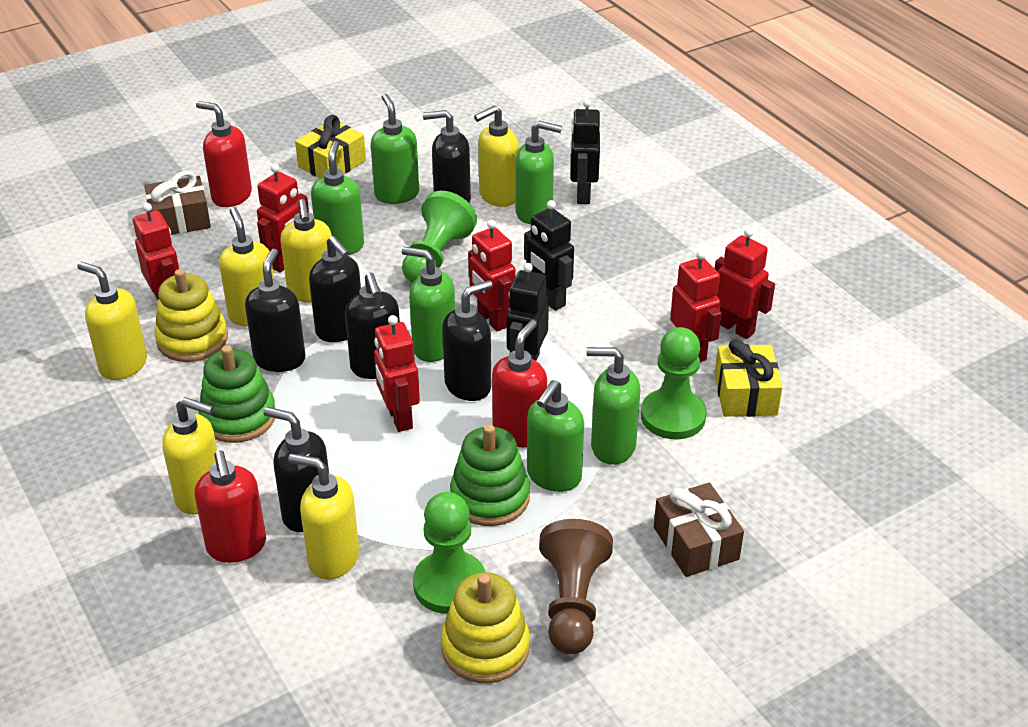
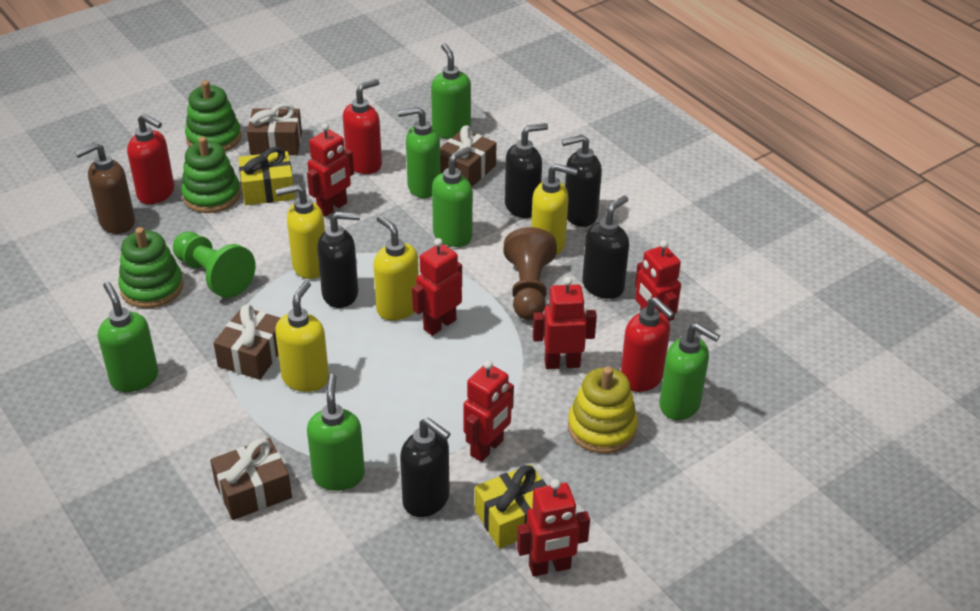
black robot: 3 -> 0
black soap dispenser: 6 -> 5
brown gift: 2 -> 4
brown soap dispenser: 0 -> 1
green pawn: 3 -> 1
green stacking toy: 2 -> 3
yellow soap dispenser: 6 -> 4
yellow stacking toy: 2 -> 1

